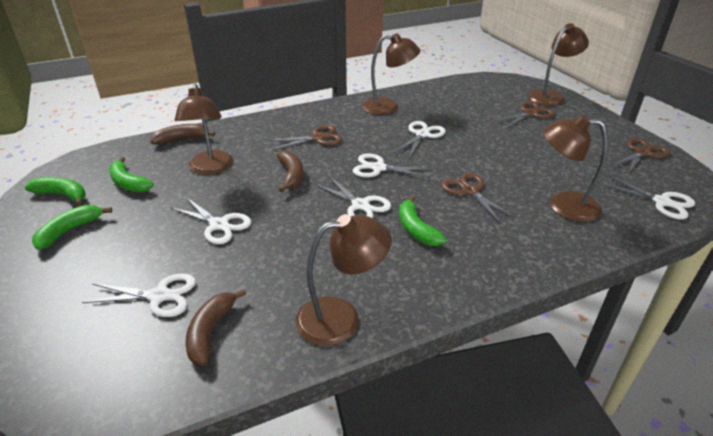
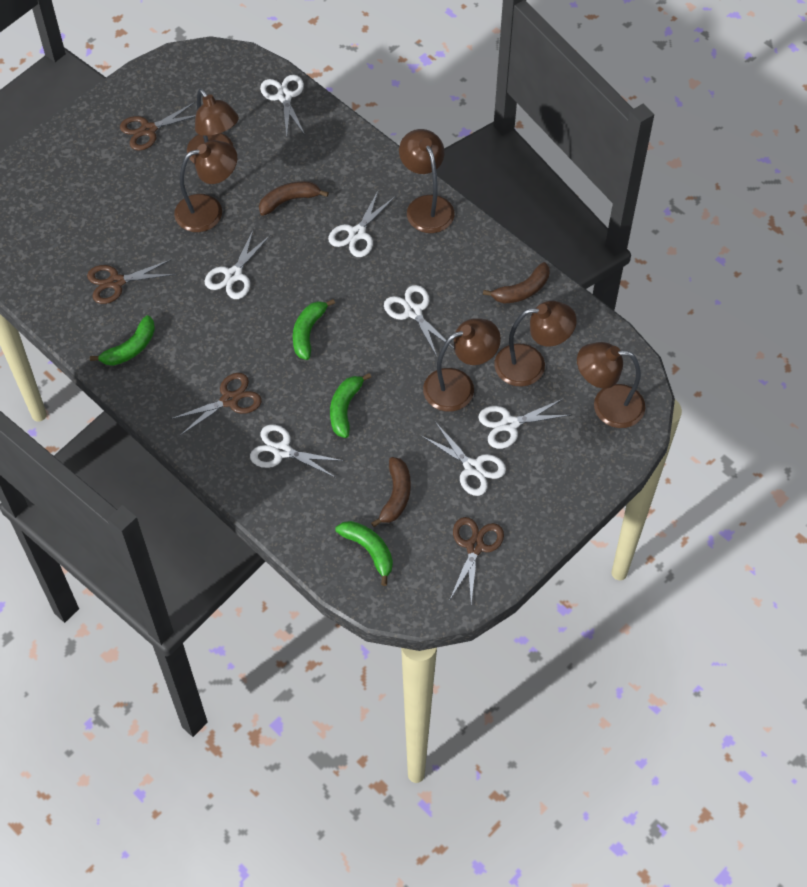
brown lamp: 5 -> 6
white scissors: 6 -> 7

